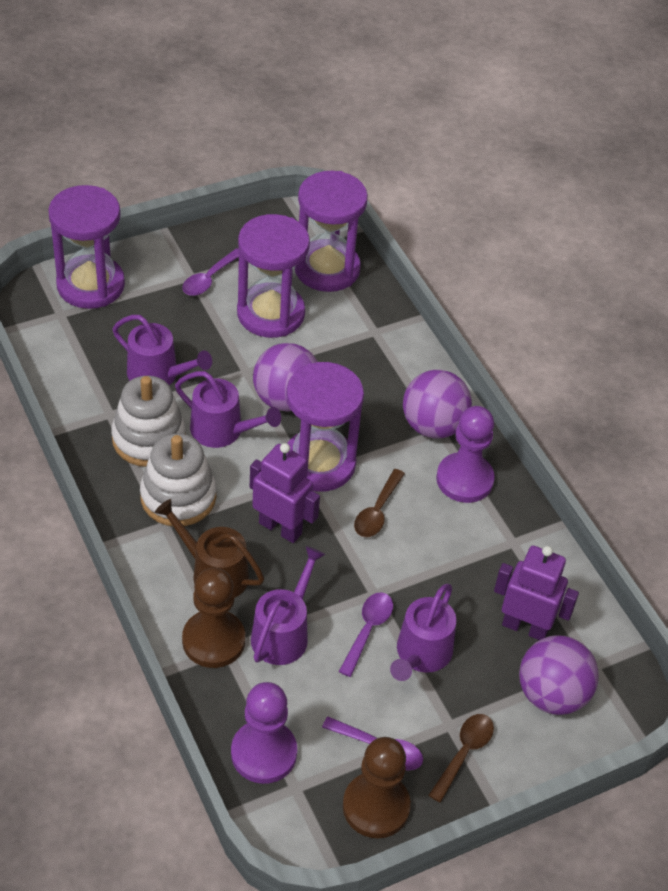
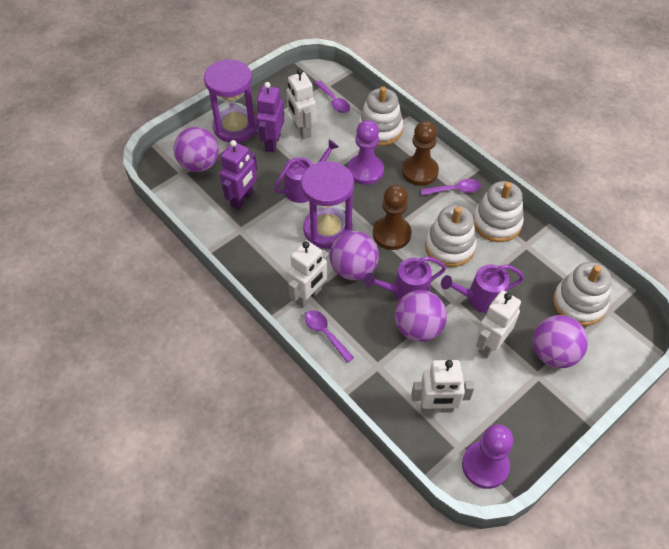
brown spoon: 2 -> 0
brown watering can: 1 -> 0
purple ball: 3 -> 4
purple hourglass: 4 -> 2
purple watering can: 4 -> 3
white robot: 0 -> 4
white stacking toy: 2 -> 4

